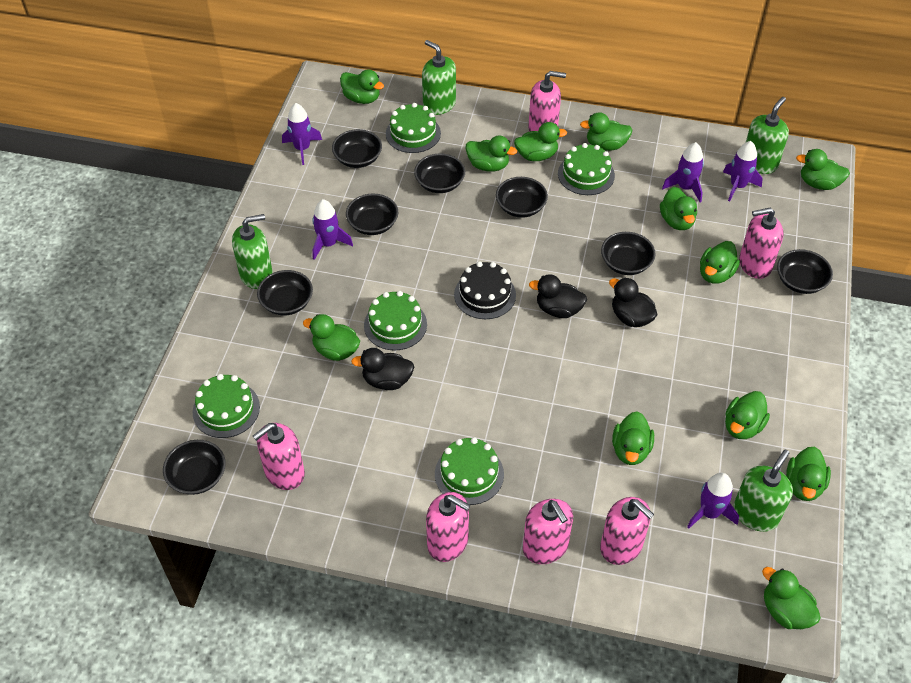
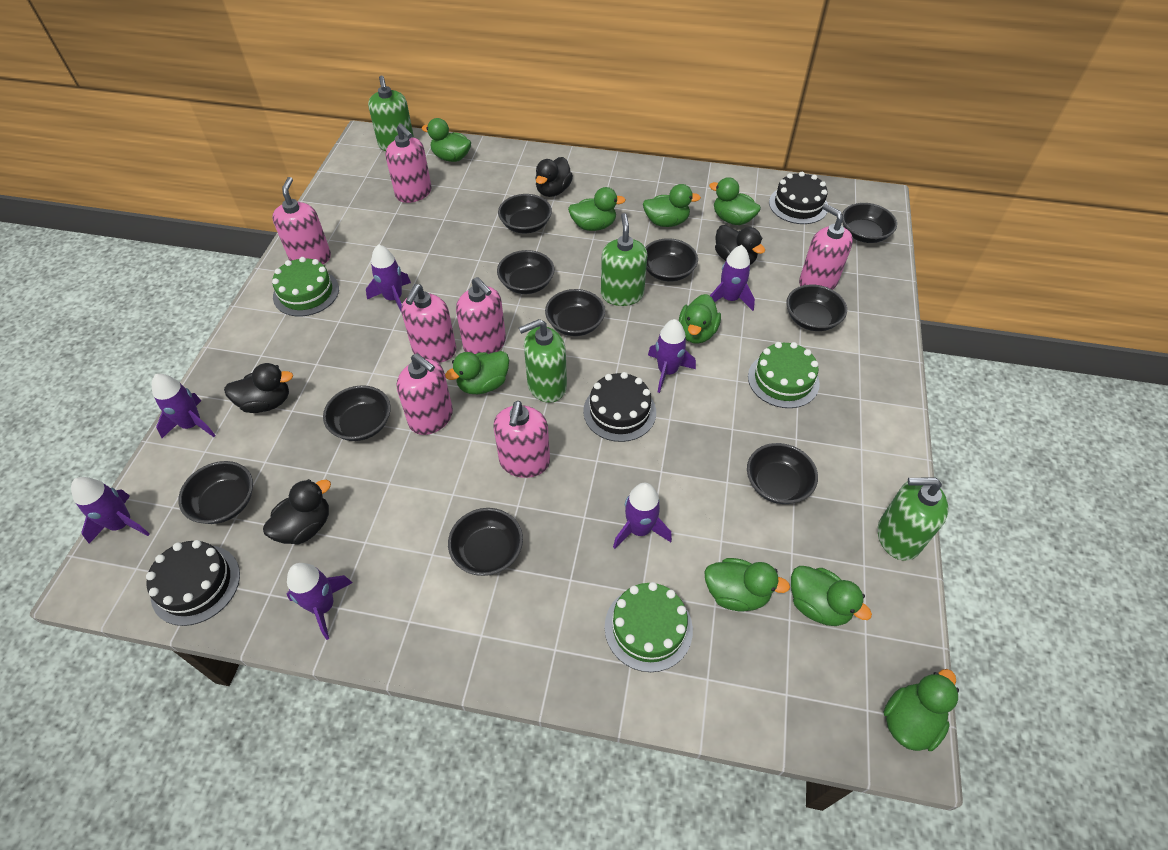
black bowl: 8 -> 10
black cake: 1 -> 3
black duck: 3 -> 4
green cake: 5 -> 3
green duck: 12 -> 9
pink soap dispenser: 6 -> 7
purple rocket: 5 -> 7

